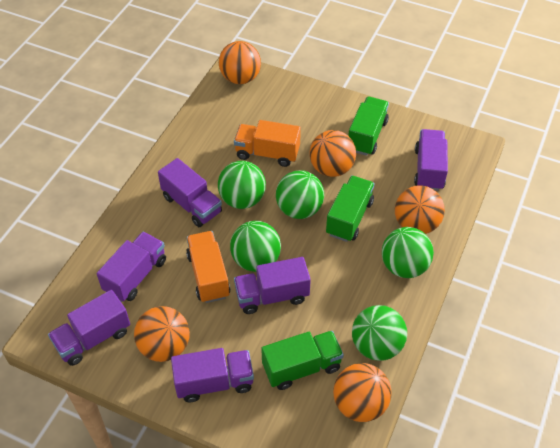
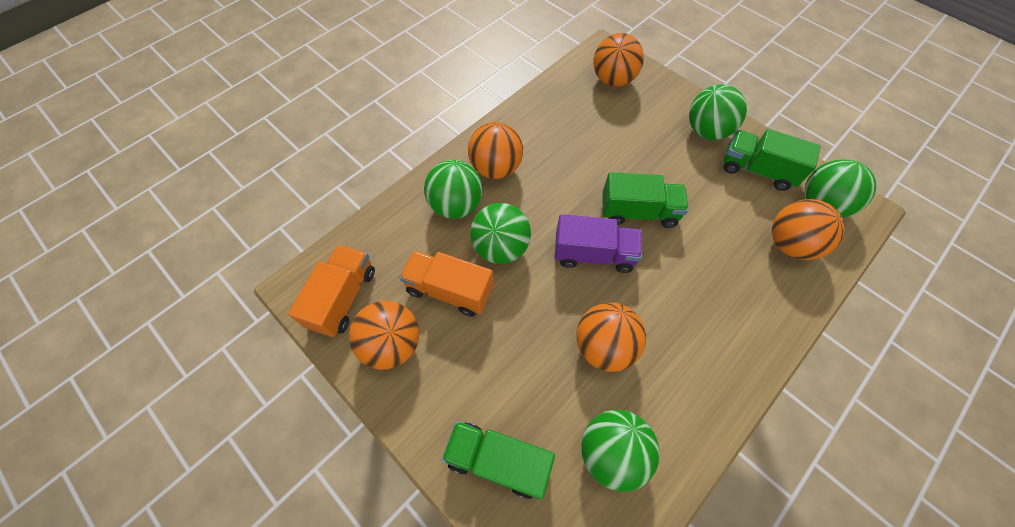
purple truck: 6 -> 1

